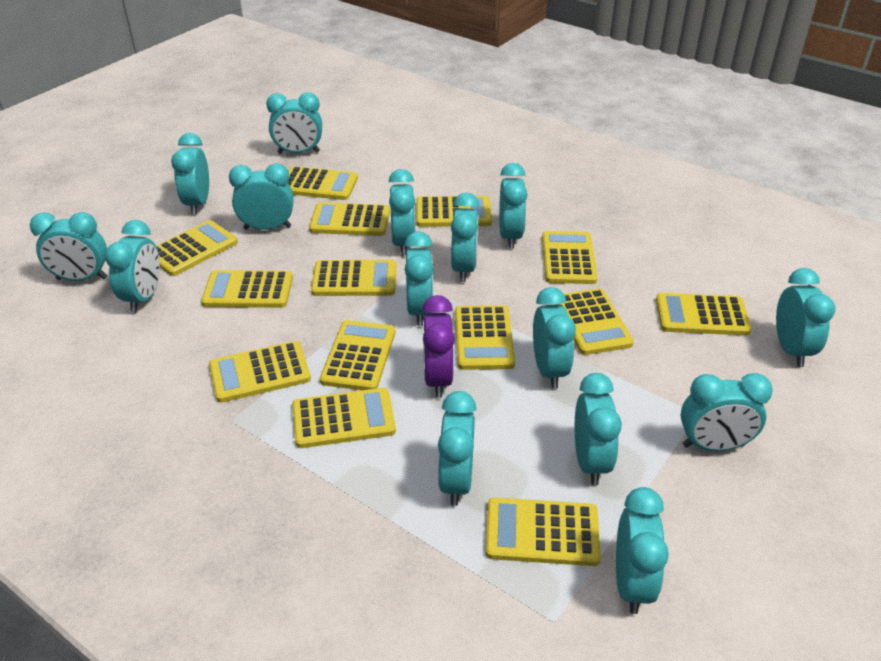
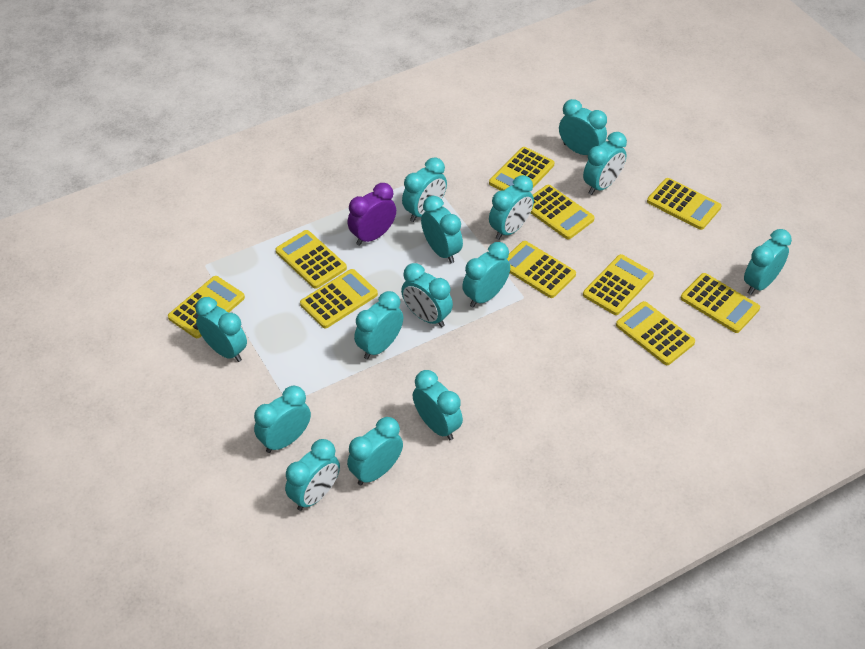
turquoise clock: 15 -> 14
yellow calculator: 14 -> 10

